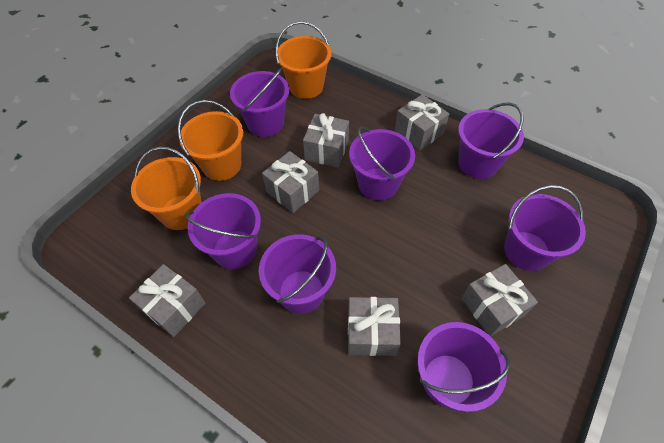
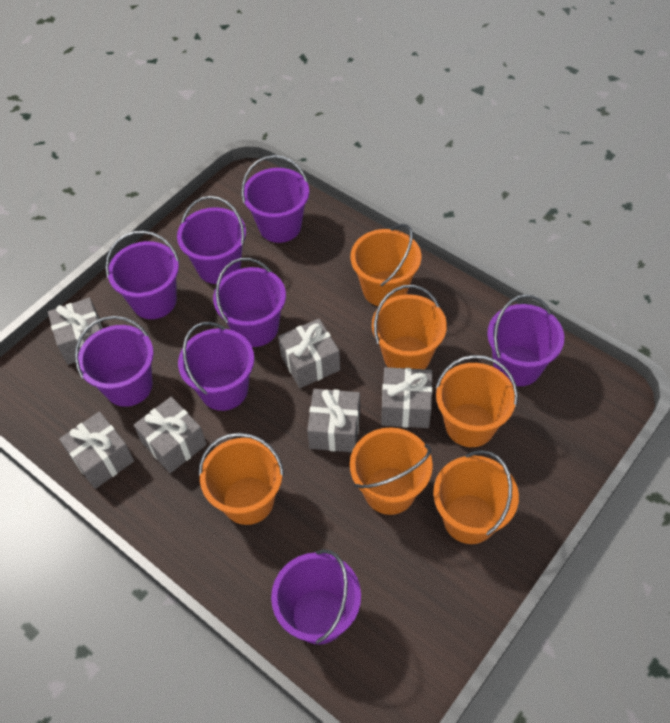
orange bucket: 3 -> 6
purple bucket: 7 -> 8

